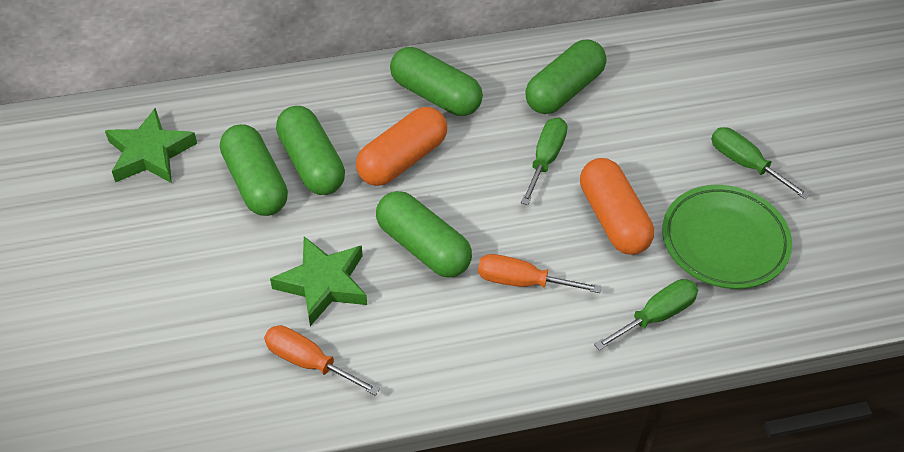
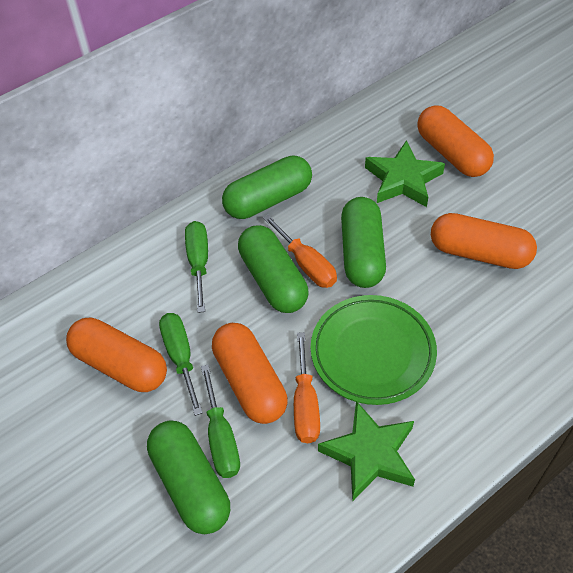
green capsule: 5 -> 4
orange capsule: 2 -> 4

